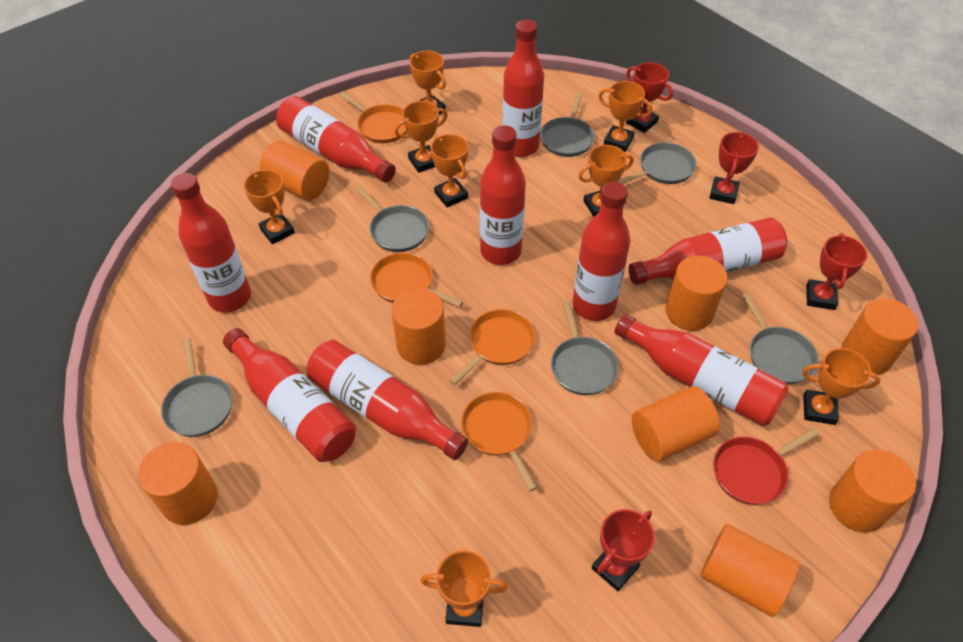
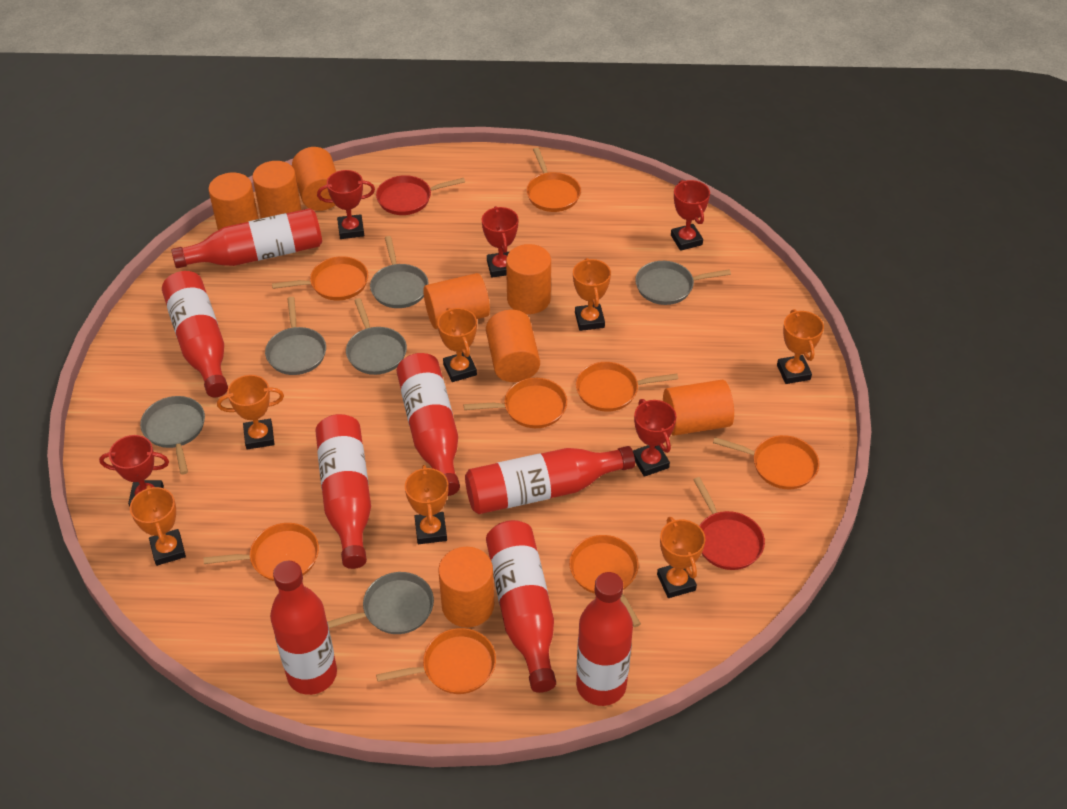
orange pan: 4 -> 8
orange trophy: 8 -> 7
red bottle: 9 -> 8
red pan: 1 -> 2
red trophy: 4 -> 5

